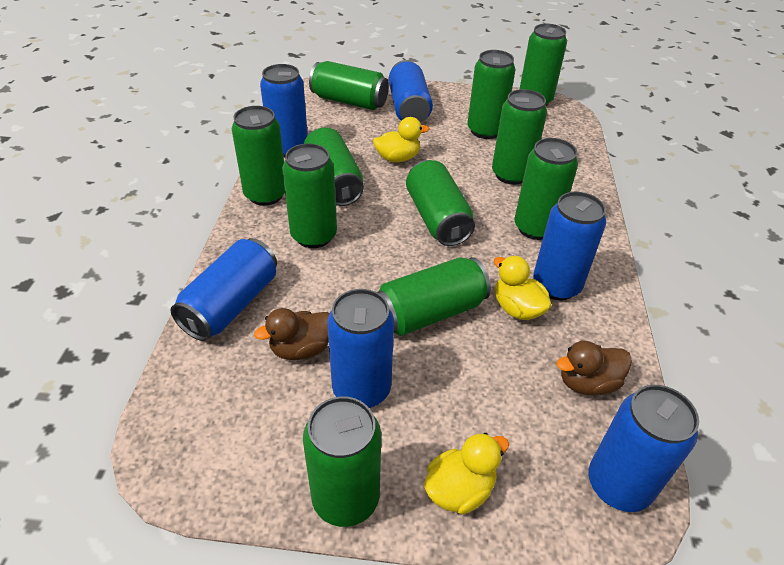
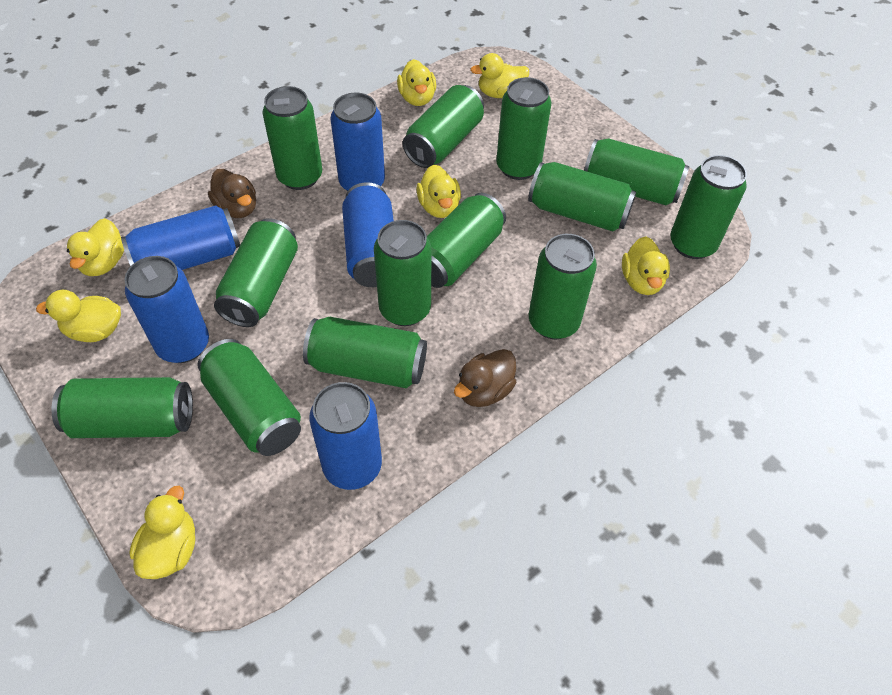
blue can: 6 -> 5
green can: 11 -> 13
yellow duck: 3 -> 7

